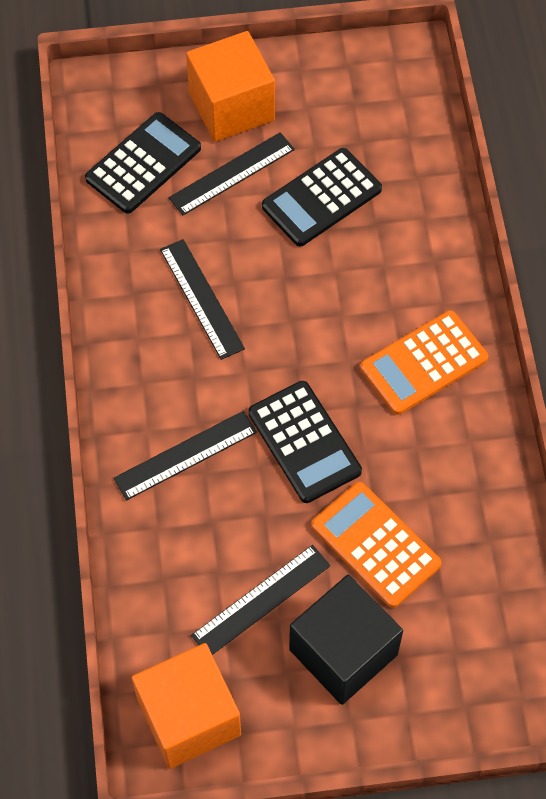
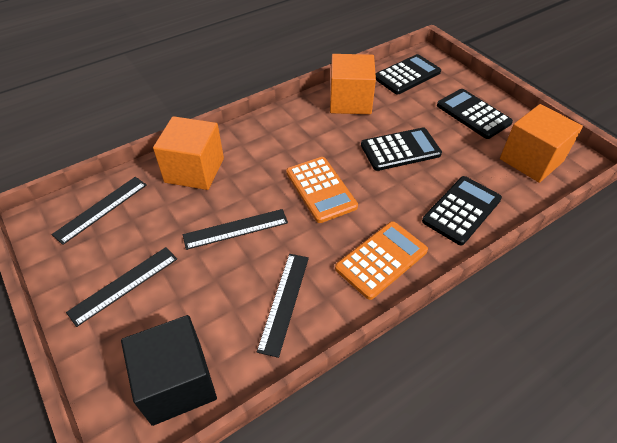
black calculator: 3 -> 4
orange cube: 2 -> 3

